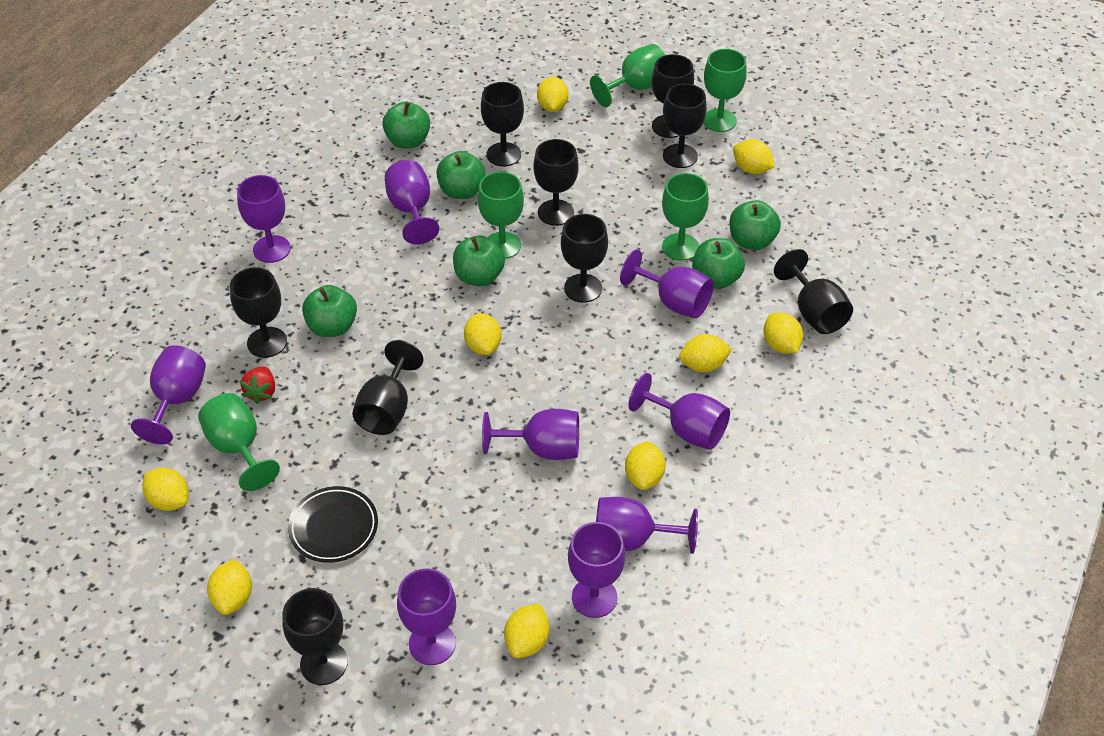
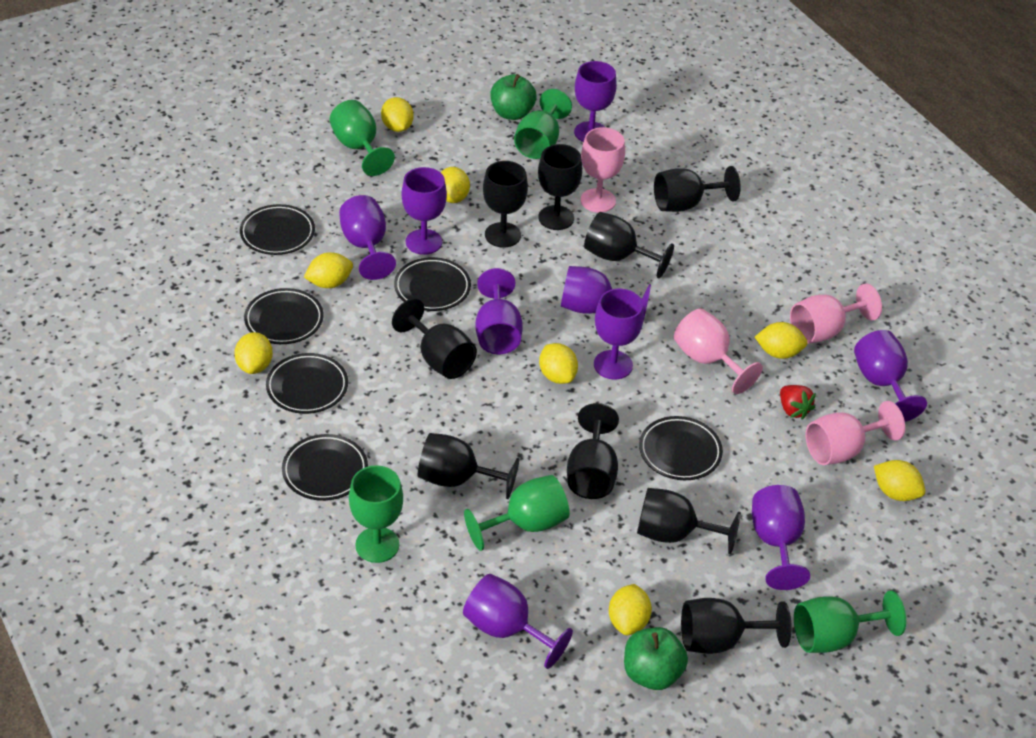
black plate: 1 -> 6
green apple: 6 -> 2
pink goblet: 0 -> 4
yellow lemon: 9 -> 8

